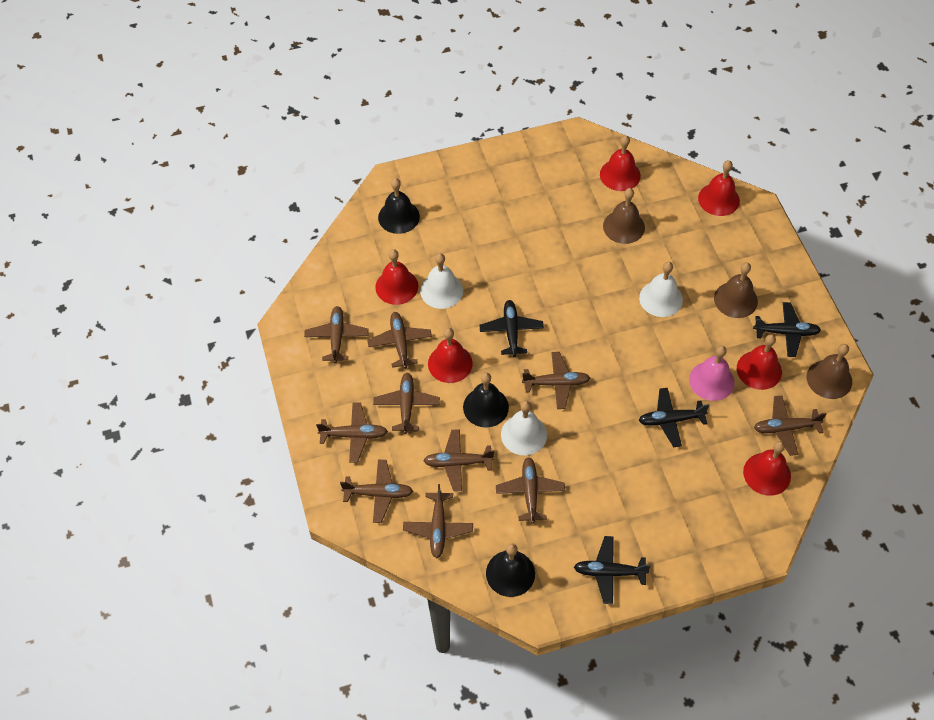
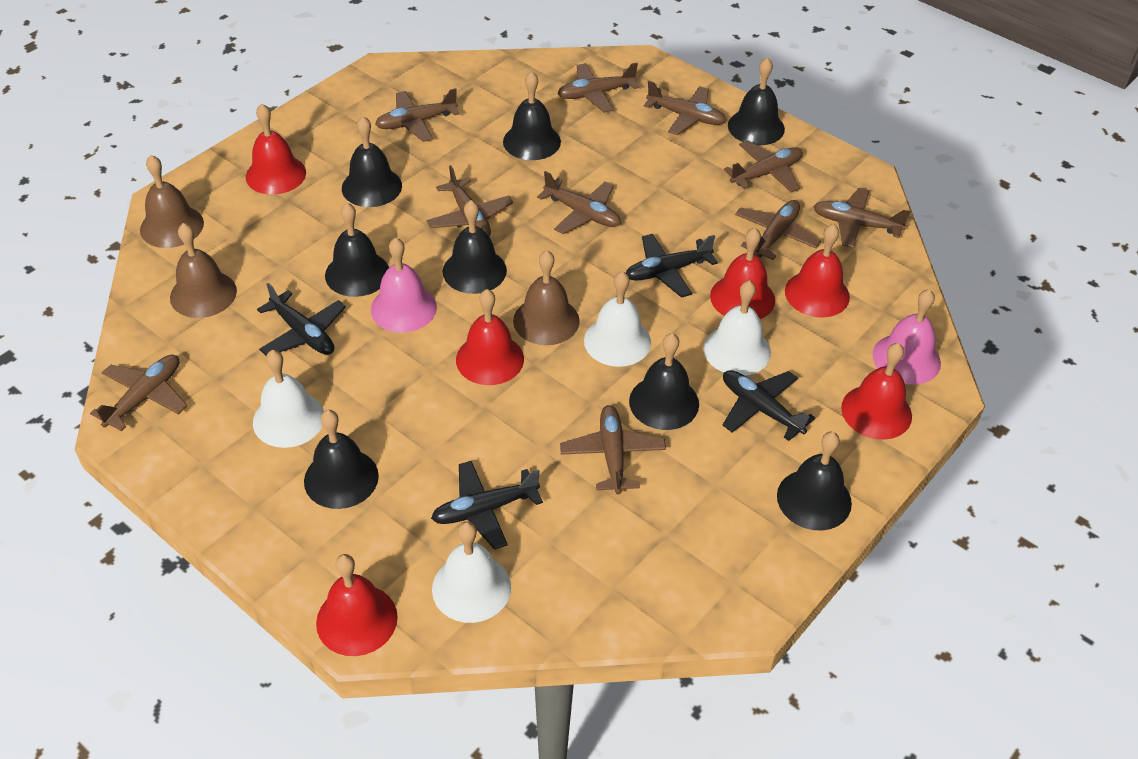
black bell: 3 -> 8
pink bell: 1 -> 2
white bell: 3 -> 4

